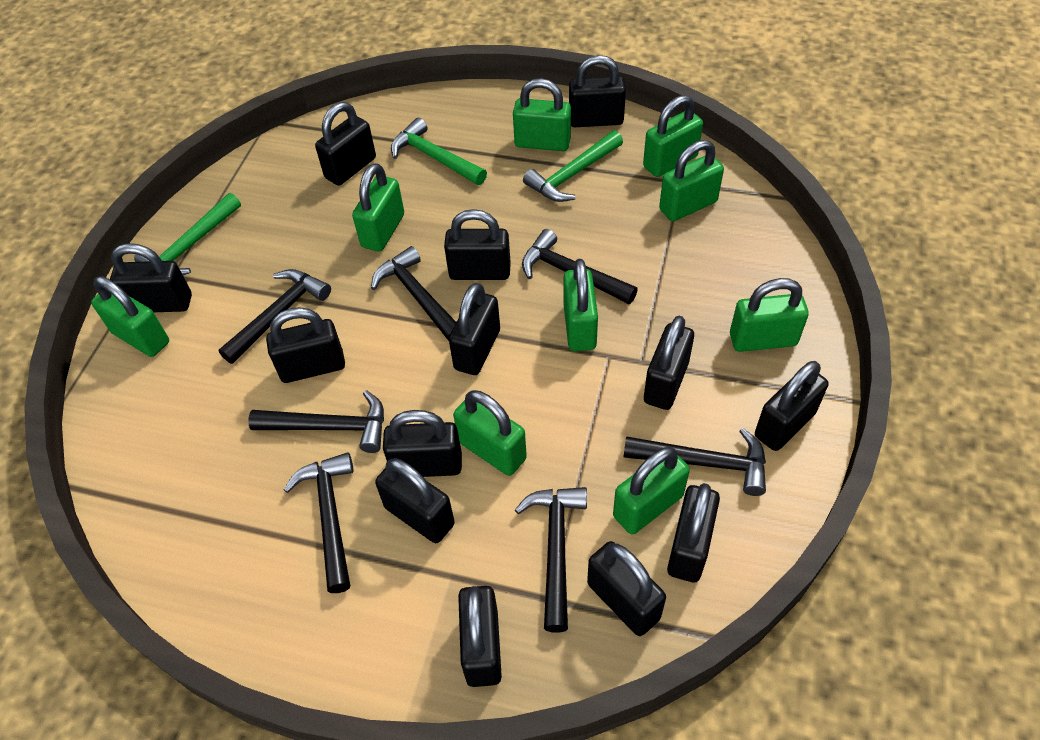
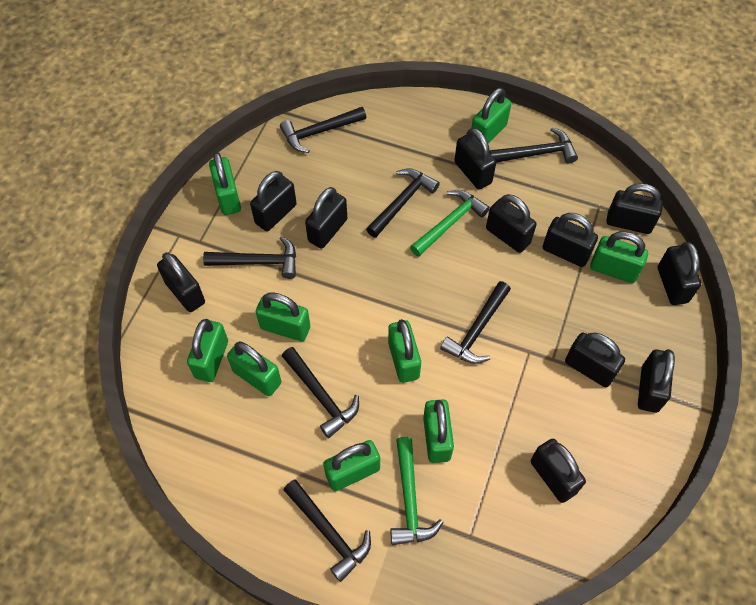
black padlock: 13 -> 11
green hammer: 3 -> 2

